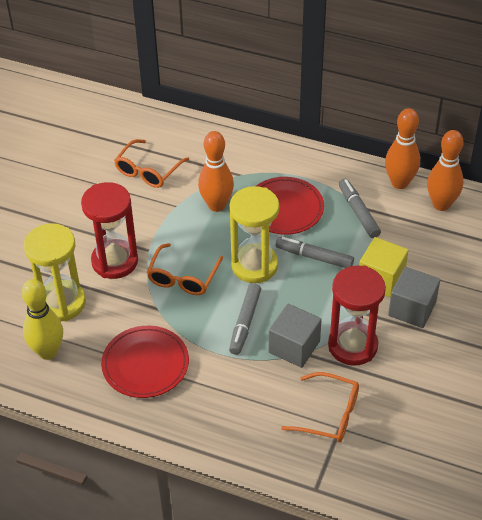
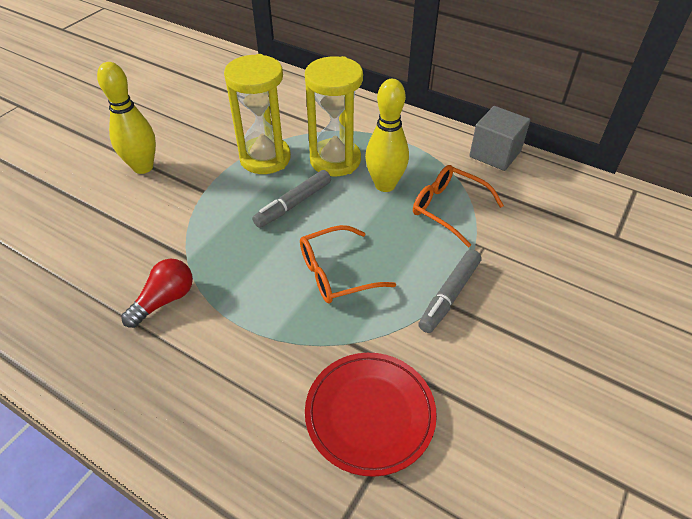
grey cube: 2 -> 1
grey marker: 3 -> 2
orange bowling pin: 3 -> 0
orange glasses: 3 -> 2
red hourglass: 2 -> 0
red light bulb: 0 -> 1
red plate: 2 -> 1
yellow bowling pin: 1 -> 2
yellow cube: 1 -> 0

